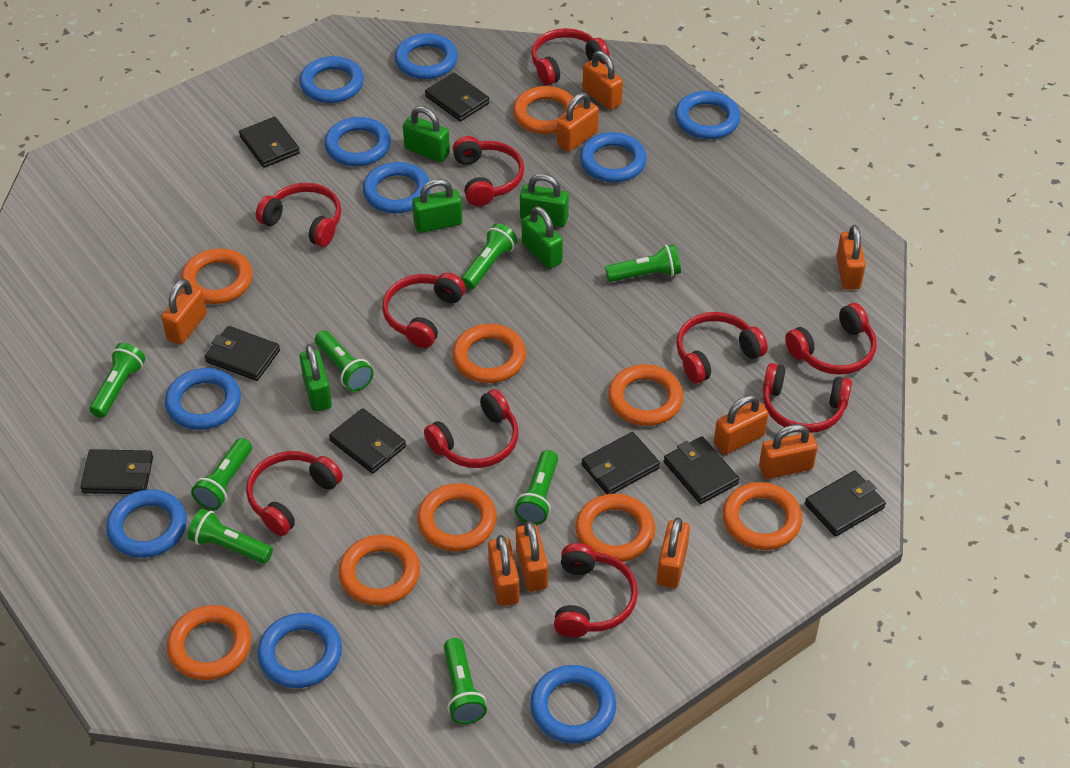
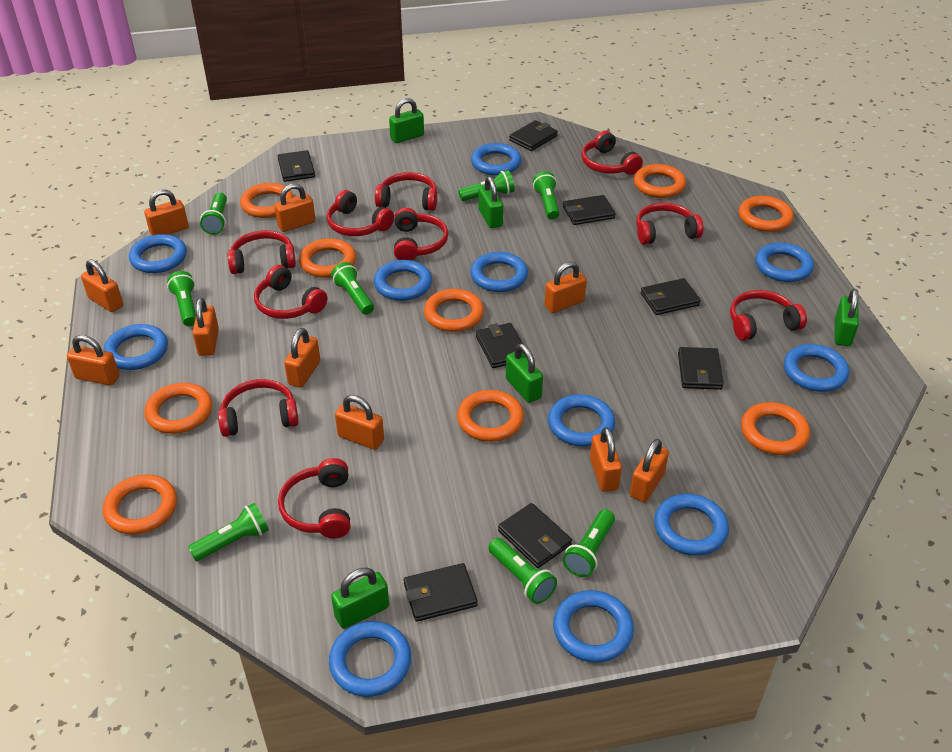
blue ring: 10 -> 11
orange padlock: 9 -> 10

